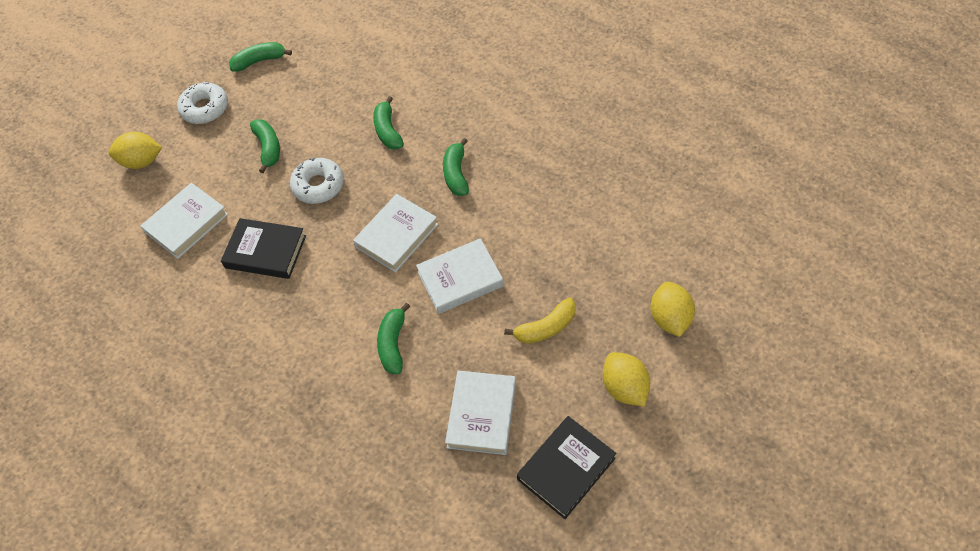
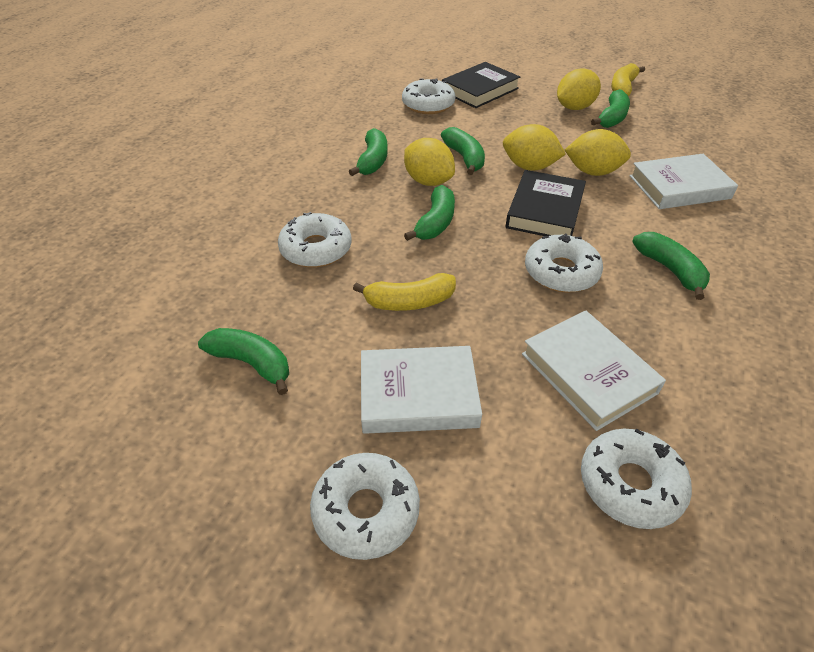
green banana: 5 -> 6
white book: 4 -> 3
white donut: 2 -> 5
yellow banana: 1 -> 2
yellow lemon: 3 -> 4

